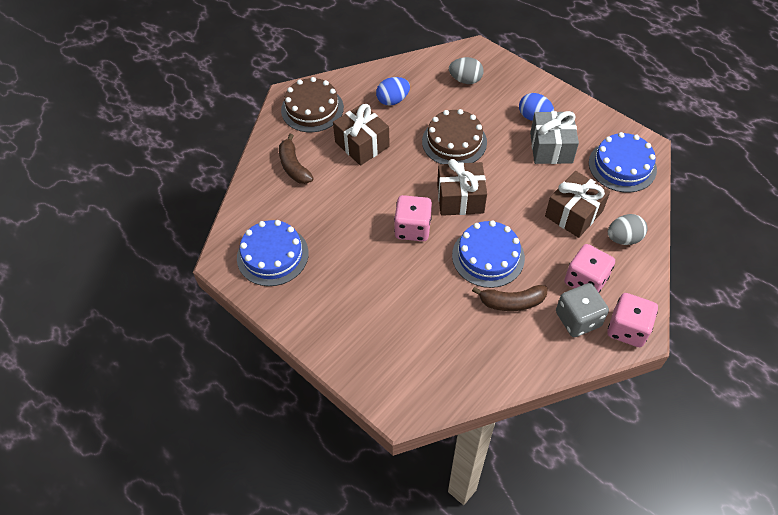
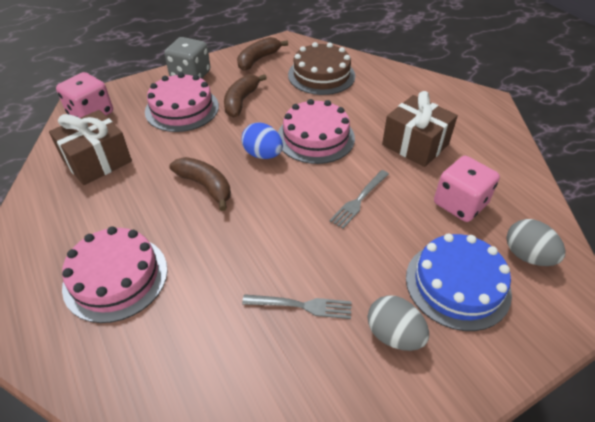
blue cake: 3 -> 1
blue egg: 2 -> 1
brown banana: 2 -> 3
brown cake: 2 -> 1
brown gift: 3 -> 2
grey fork: 0 -> 2
grey gift: 1 -> 0
pink cake: 0 -> 3
pink dice: 3 -> 2

